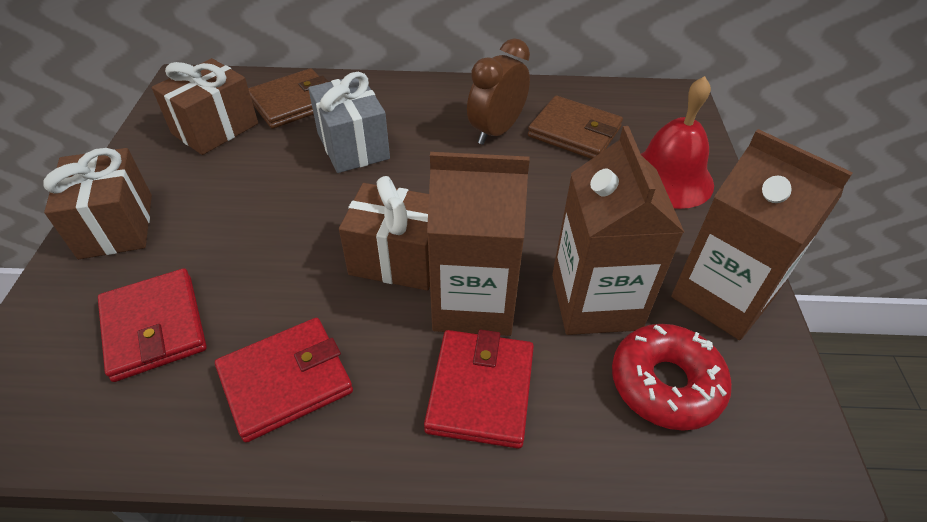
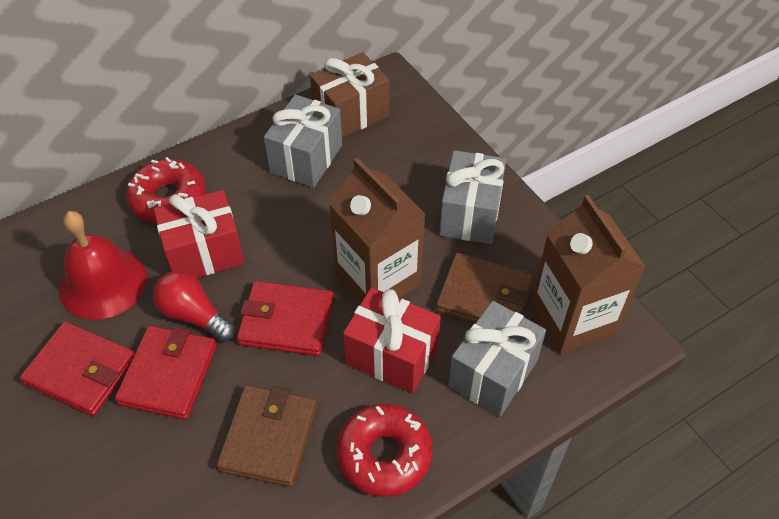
brown carton: 3 -> 2
brown clock: 1 -> 0
brown gift: 3 -> 1
grey gift: 1 -> 3
red donut: 1 -> 2
red gift: 0 -> 2
red light bulb: 0 -> 1

